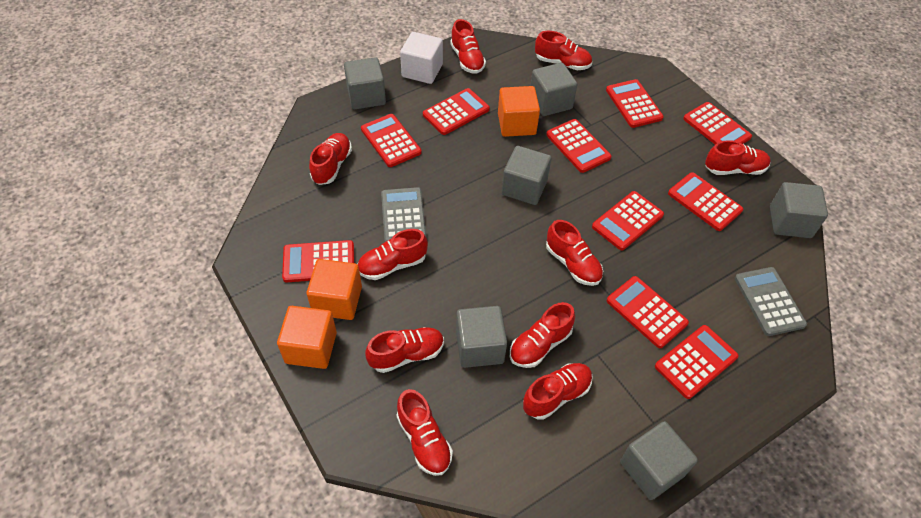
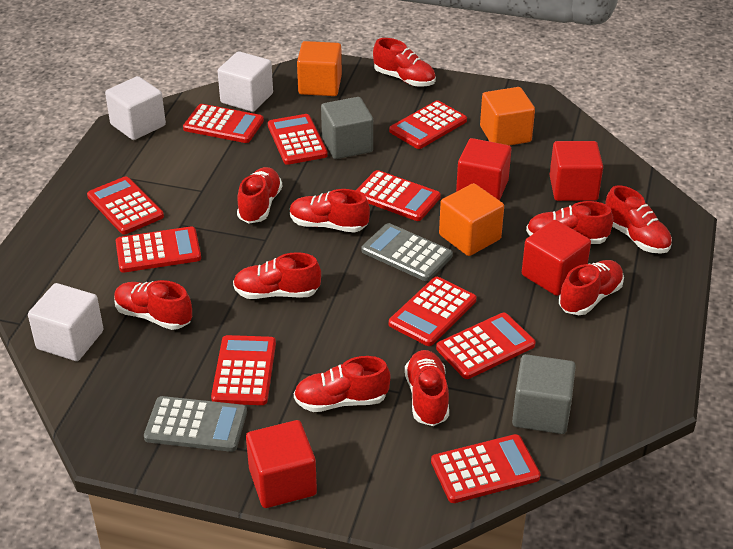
grey cube: 6 -> 2
red cube: 0 -> 4
white cube: 1 -> 3

